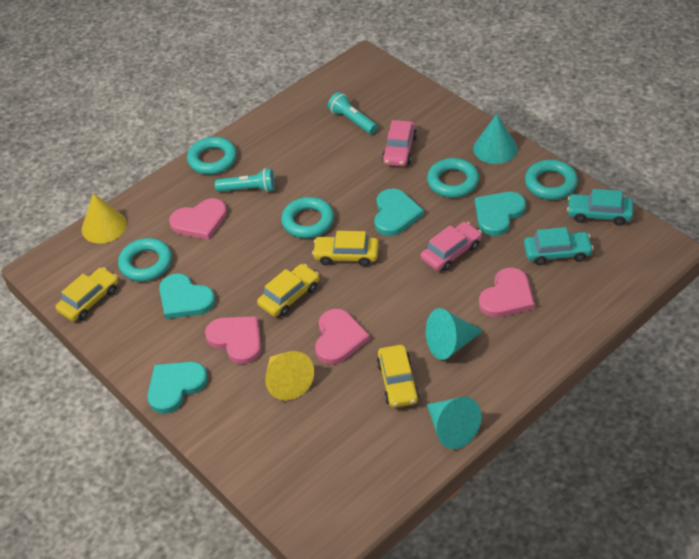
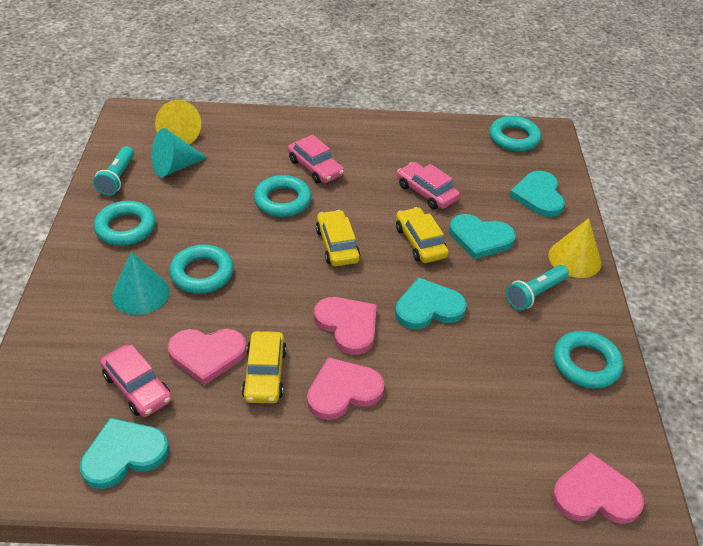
pink car: 2 -> 3
turquoise car: 2 -> 0
turquoise cone: 3 -> 2
yellow car: 4 -> 3

